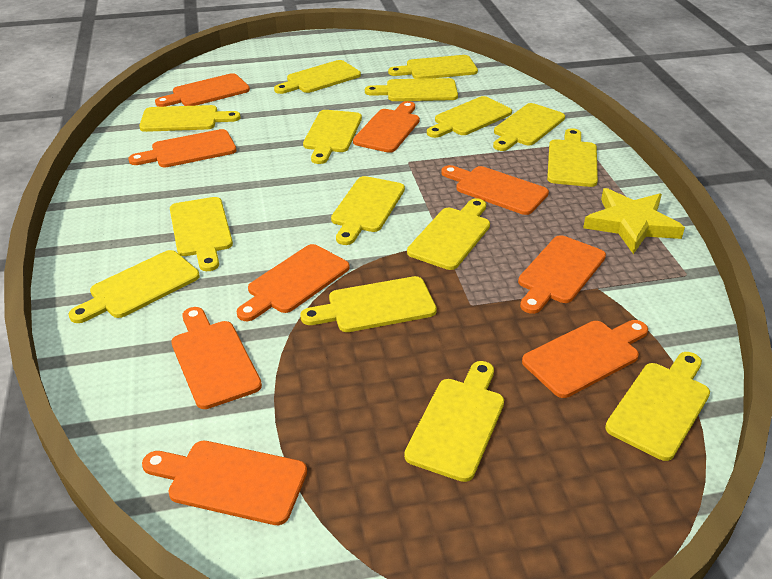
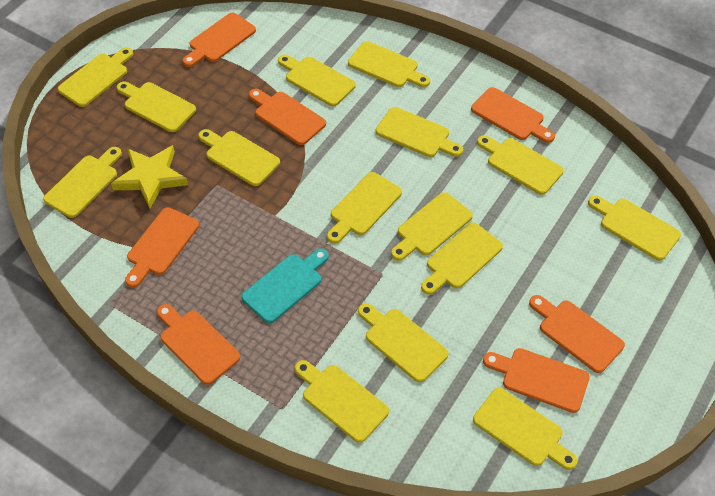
orange cutting board: 9 -> 7
turquoise cutting board: 0 -> 1

